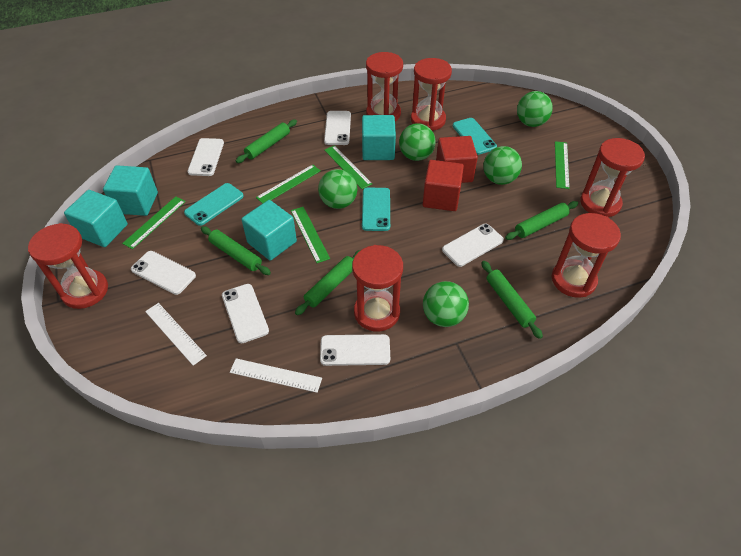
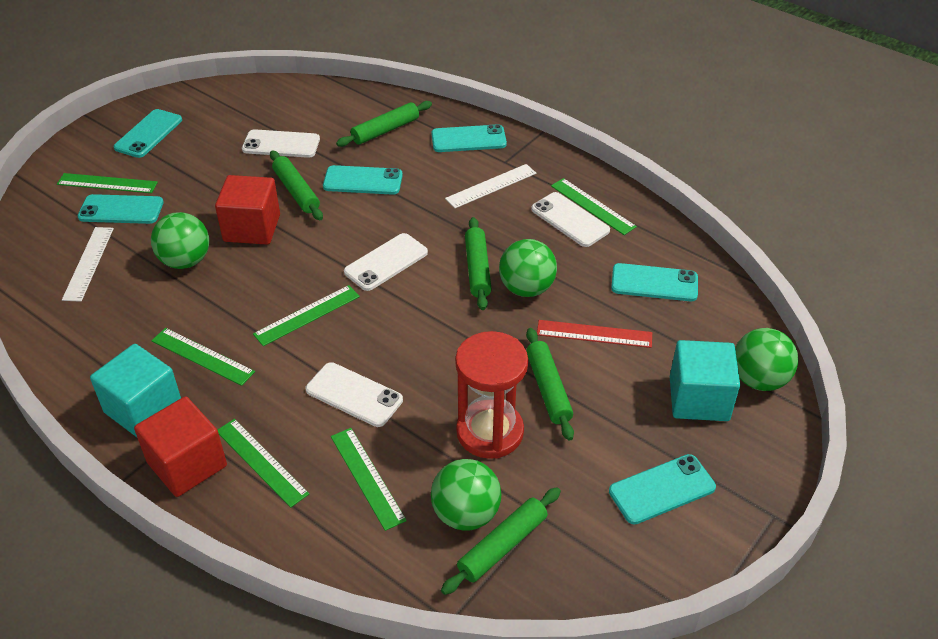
green ball: 5 -> 4
green ruler: 5 -> 6
red hourglass: 6 -> 1
red ruler: 0 -> 1
turquoise cube: 4 -> 2
turquoise phone: 3 -> 6
white phone: 6 -> 4

